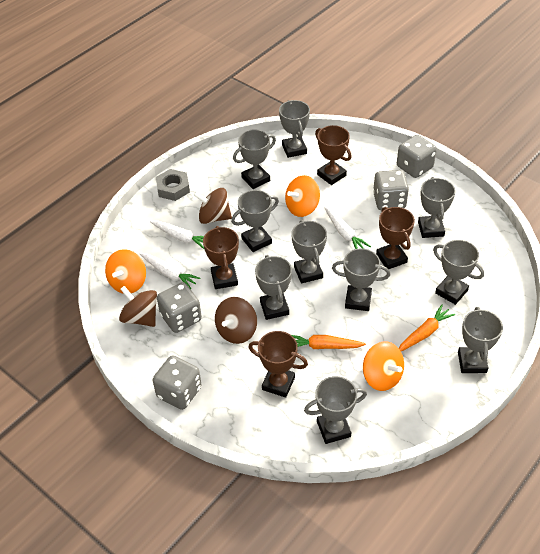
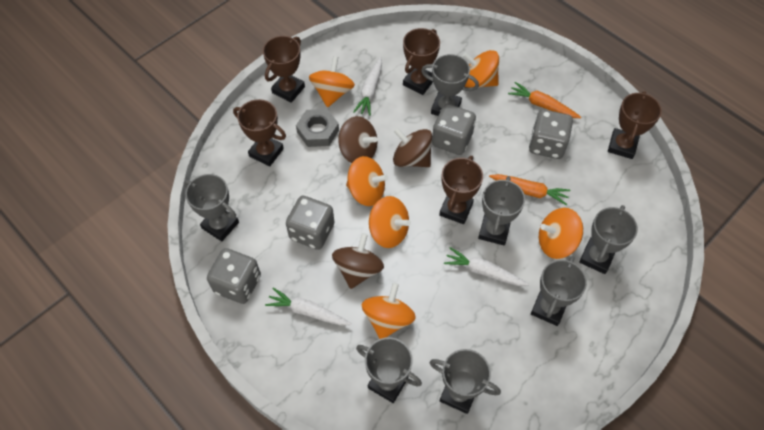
brown trophy: 4 -> 5
grey trophy: 10 -> 7
orange spinning top: 3 -> 6

